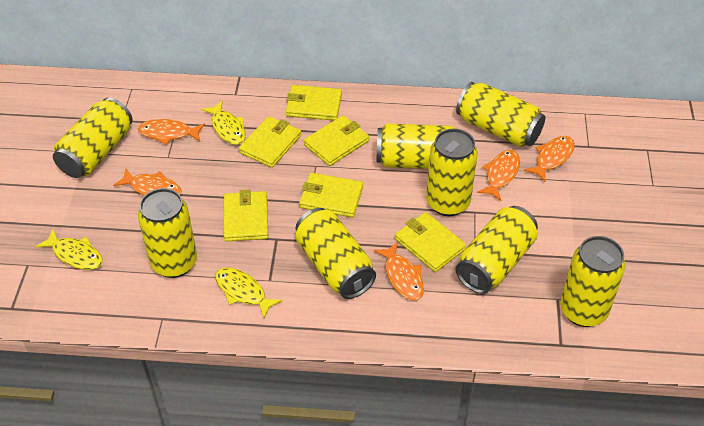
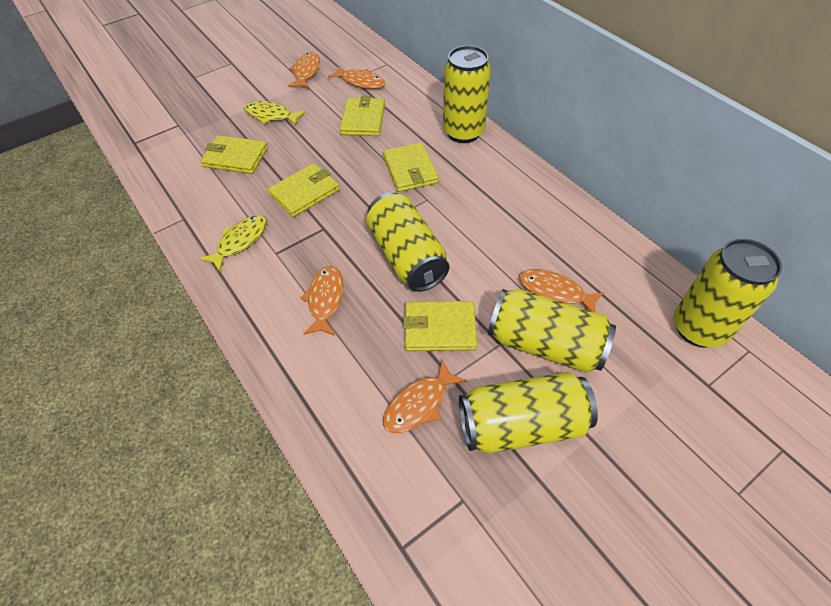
yellow can: 8 -> 5
yellow fish: 3 -> 2
yellow wallet: 6 -> 5

